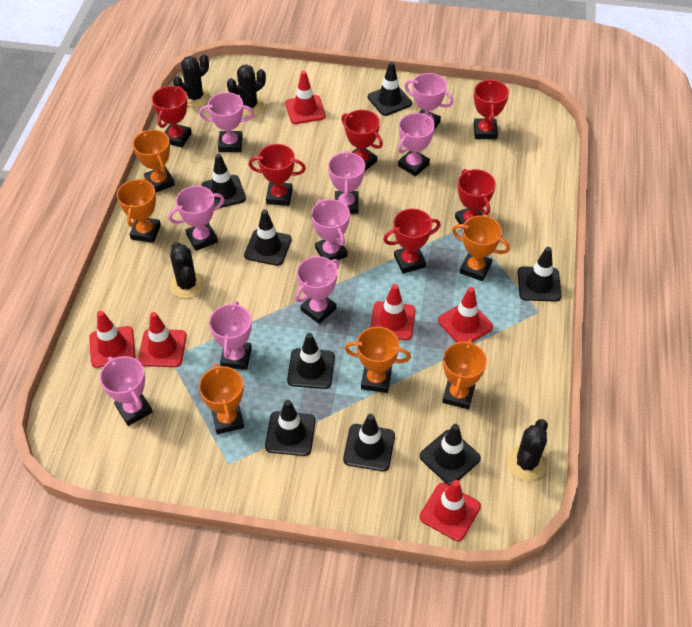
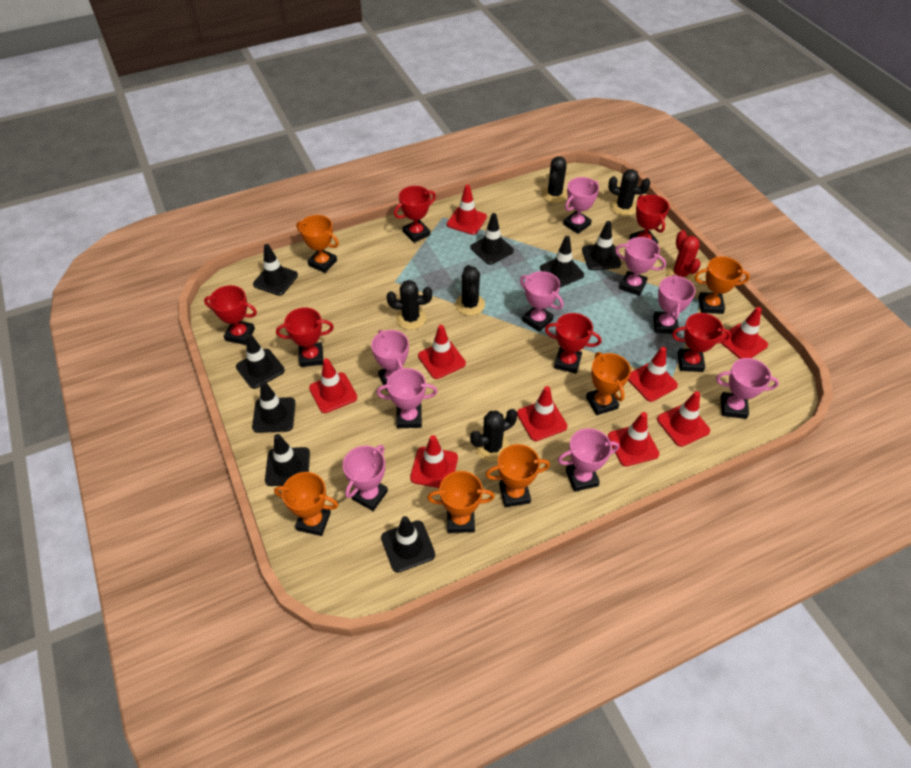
black cactus: 4 -> 5
red cactus: 0 -> 1
red traffic cone: 6 -> 9

